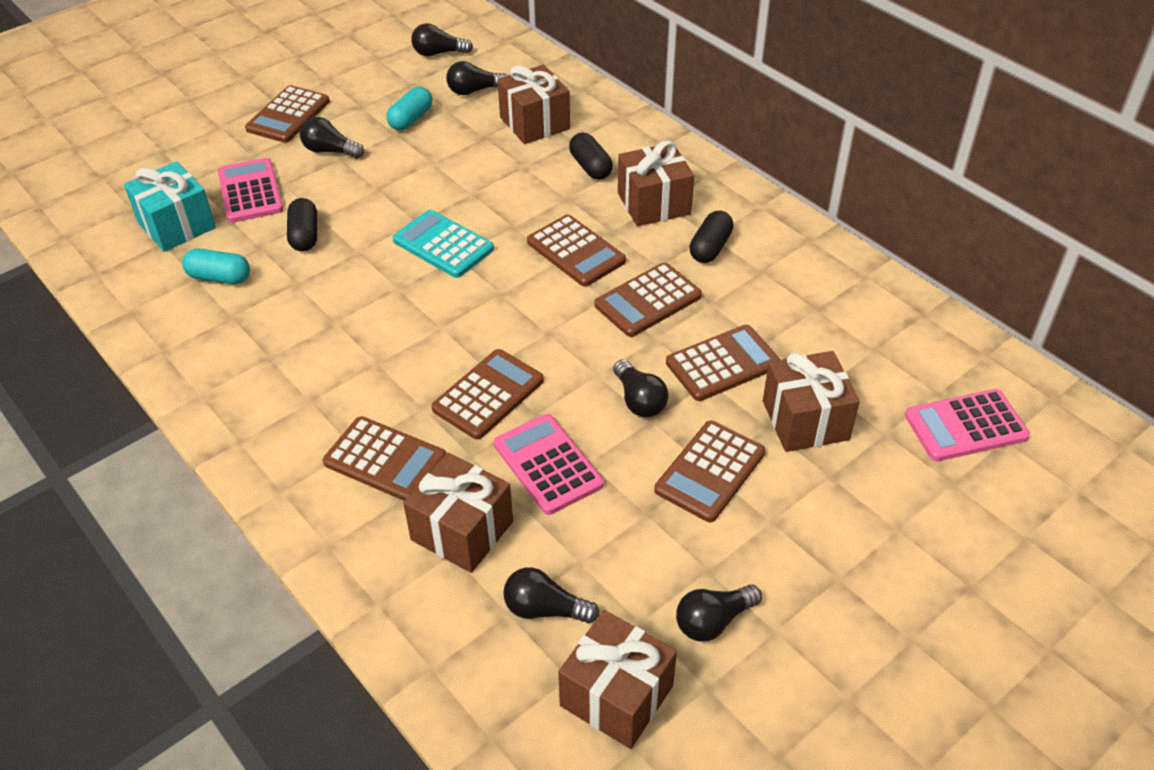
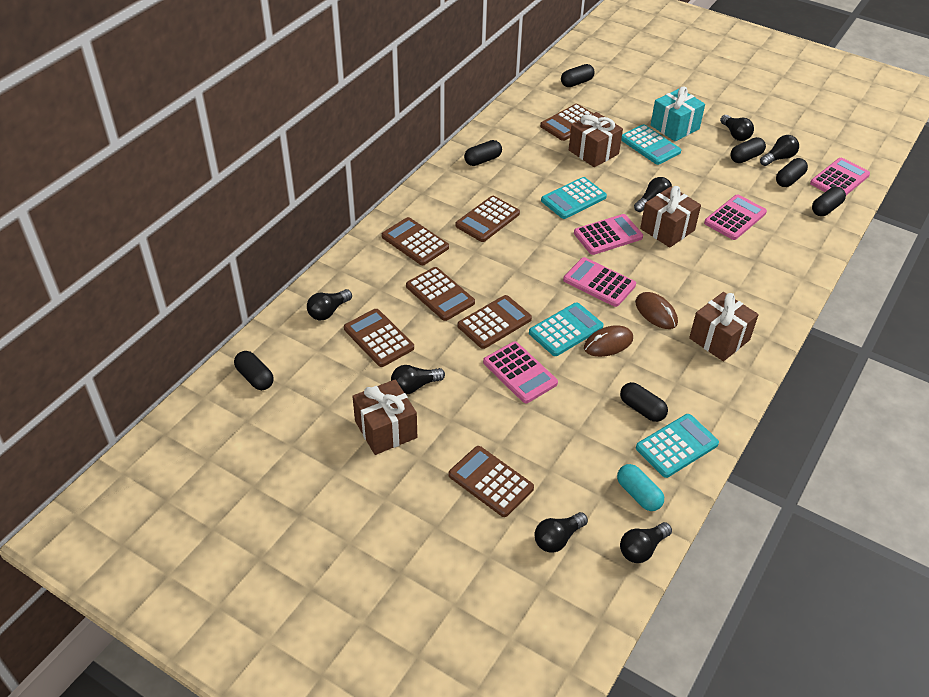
black capsule: 3 -> 7
black light bulb: 6 -> 7
brown gift: 5 -> 4
brown mouse: 0 -> 2
pink calculator: 3 -> 5
turquoise calculator: 1 -> 4
turquoise capsule: 2 -> 1

